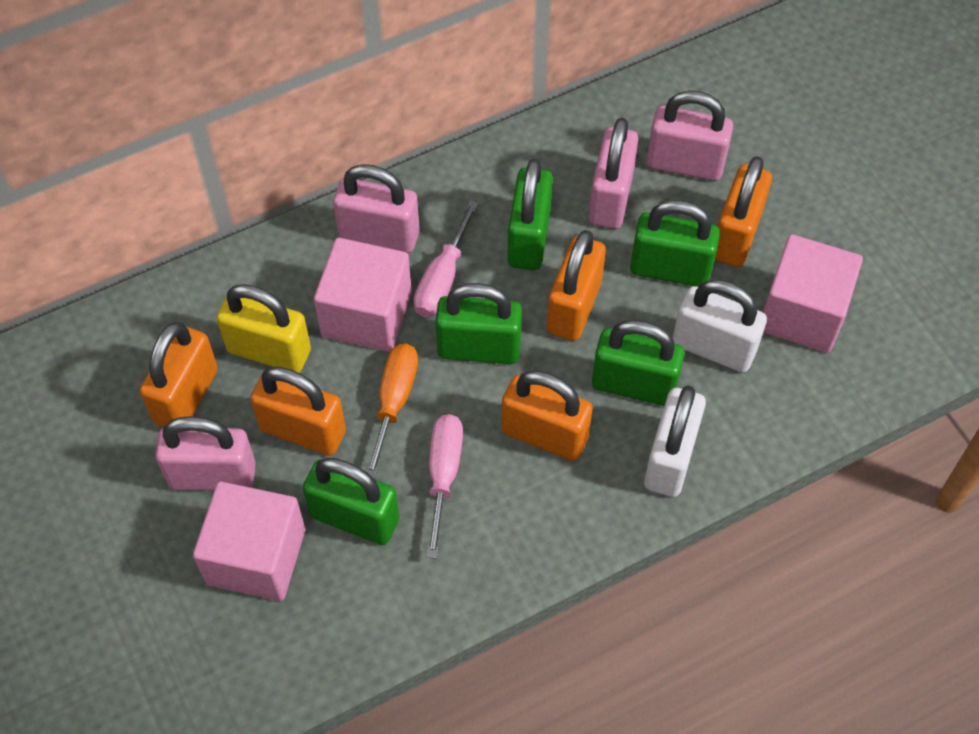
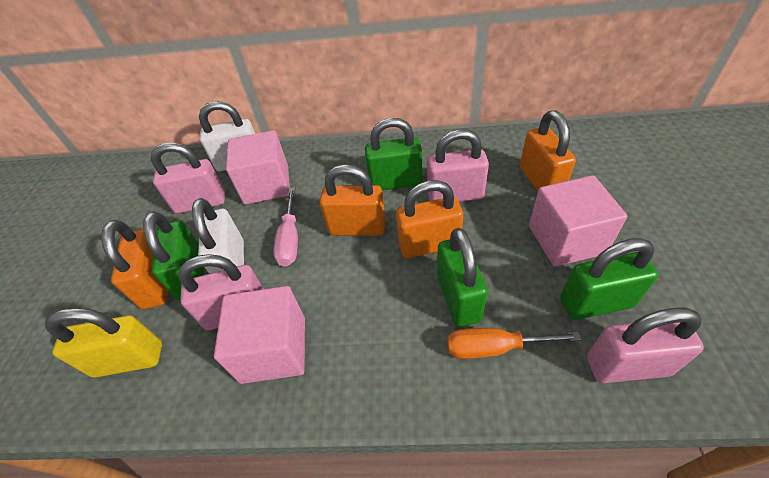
green padlock: 5 -> 4
orange padlock: 5 -> 4
pink screwdriver: 2 -> 1

